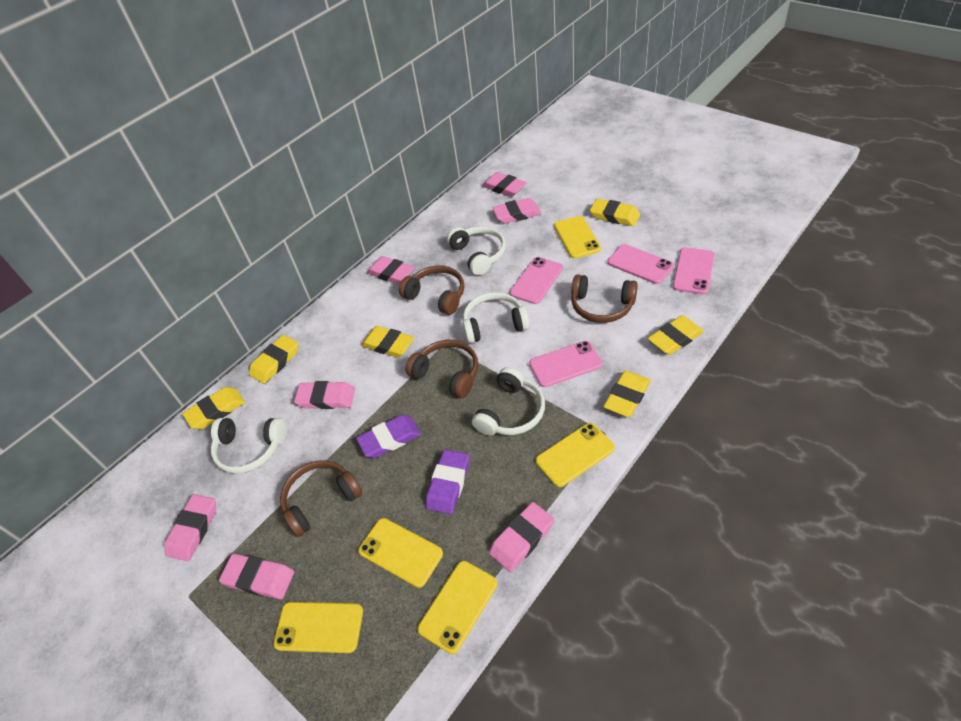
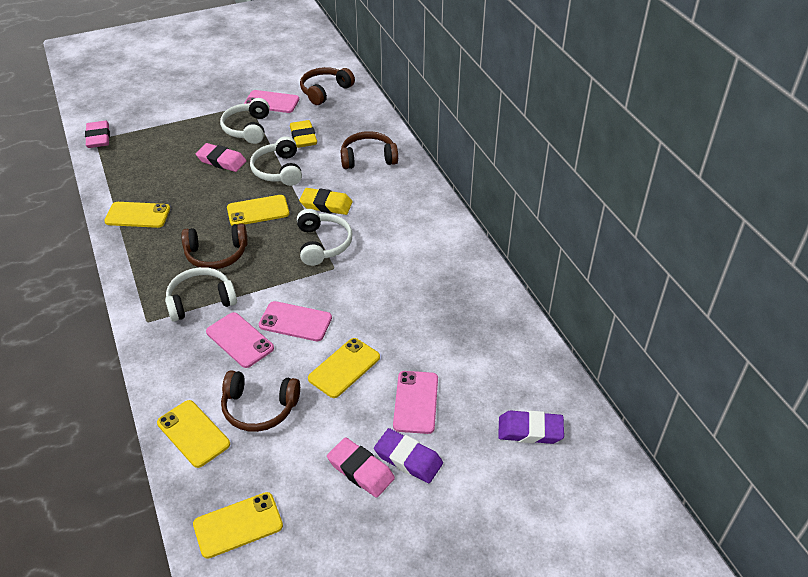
pink eraser: 7 -> 3
yellow eraser: 6 -> 2

